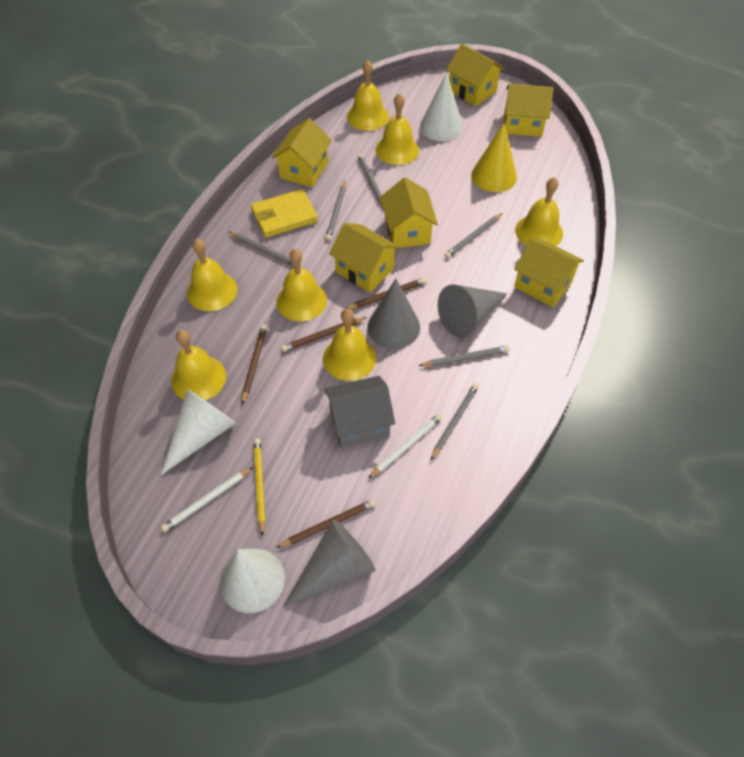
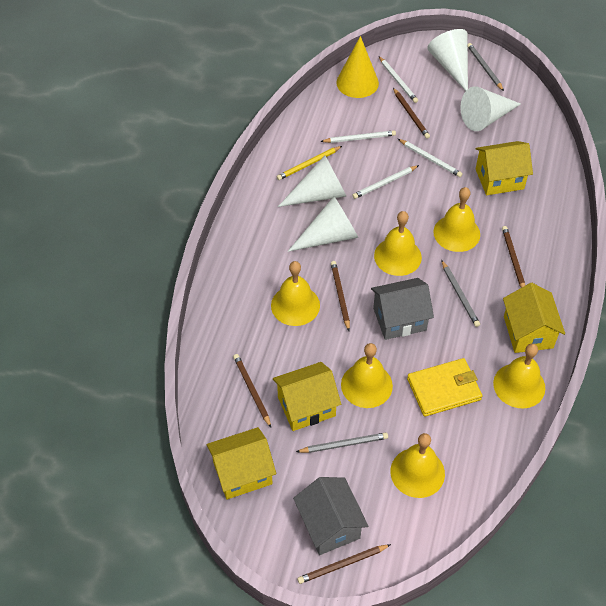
brown pencil: 4 -> 5
grey cone: 3 -> 0
grey house: 1 -> 2
grey pencil: 6 -> 3
white cone: 3 -> 4
white pencil: 2 -> 4
yellow bell: 7 -> 6
yellow house: 6 -> 4

